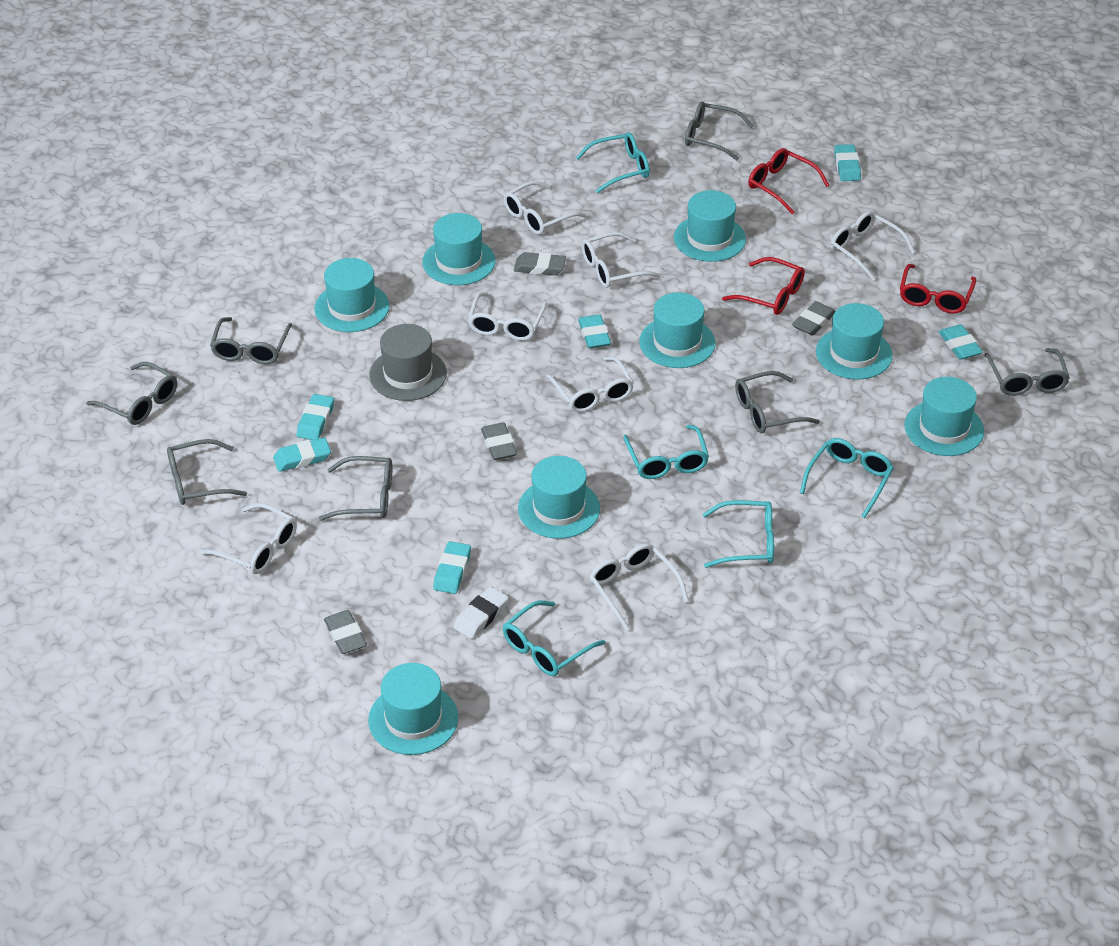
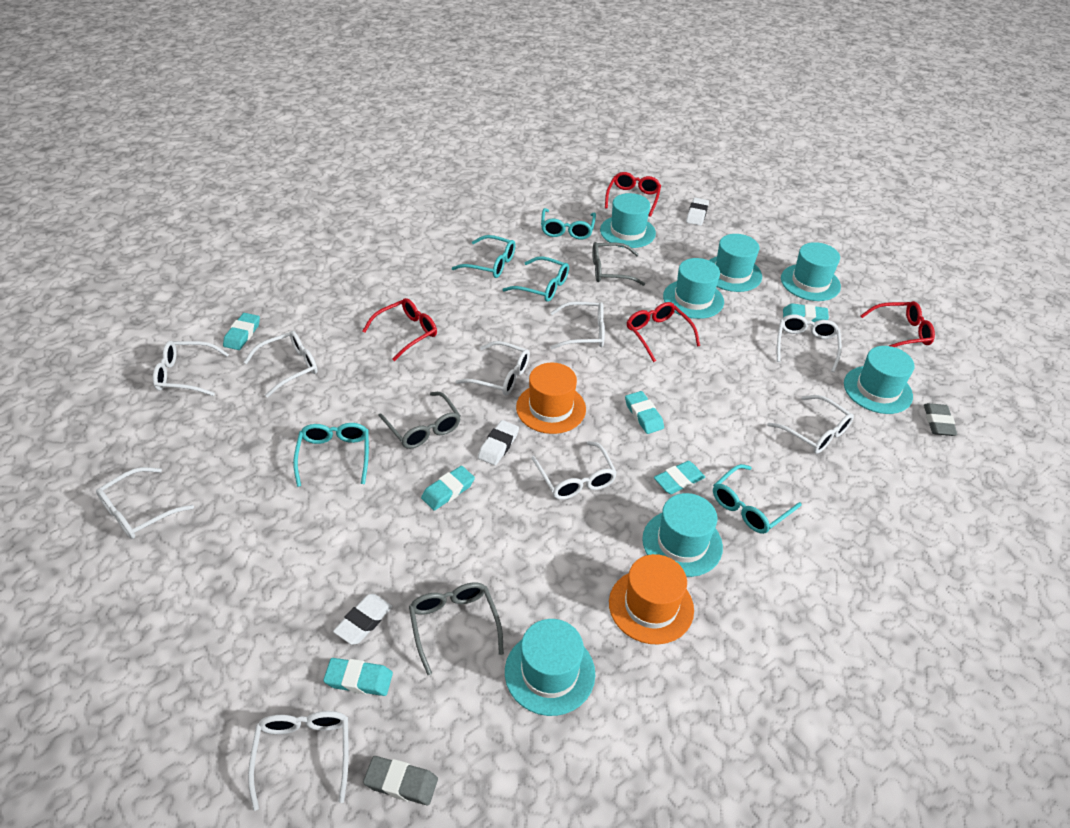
grey eraser: 4 -> 2
grey glasses: 7 -> 3
grey hat: 1 -> 0
orange hat: 0 -> 2
red glasses: 3 -> 4
turquoise hat: 8 -> 7
white eraser: 1 -> 3
white glasses: 7 -> 9

